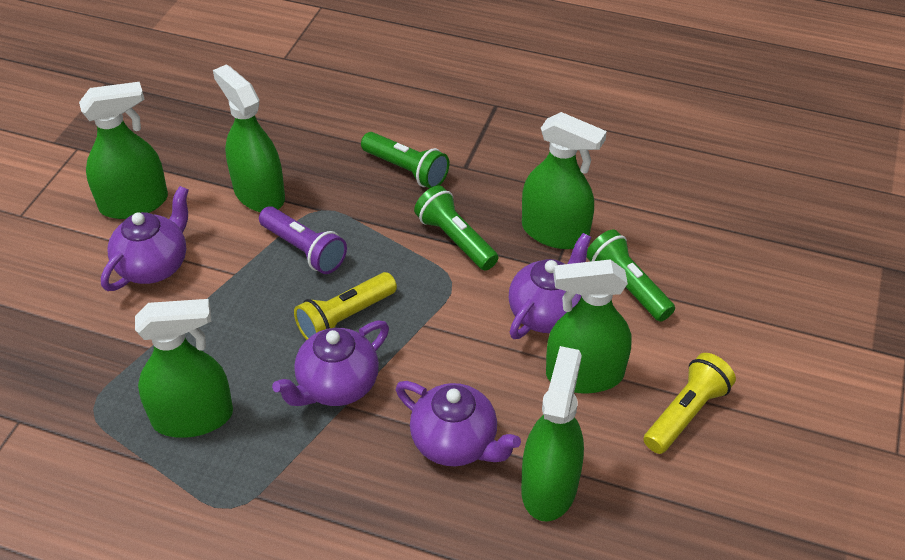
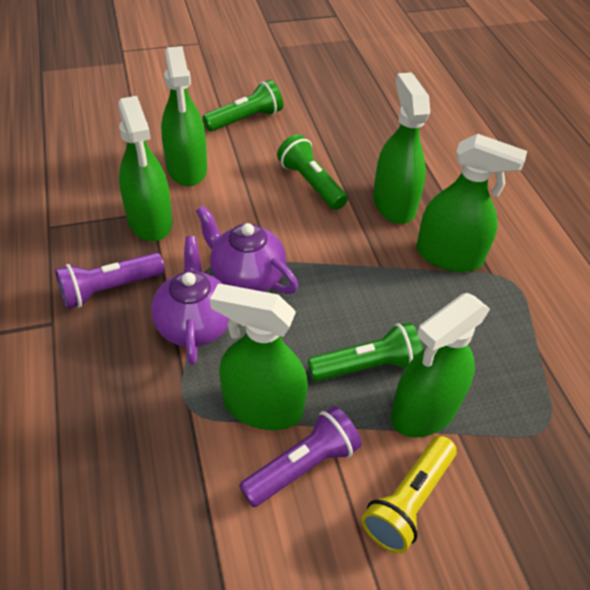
purple flashlight: 1 -> 2
purple teapot: 4 -> 2
yellow flashlight: 2 -> 1

